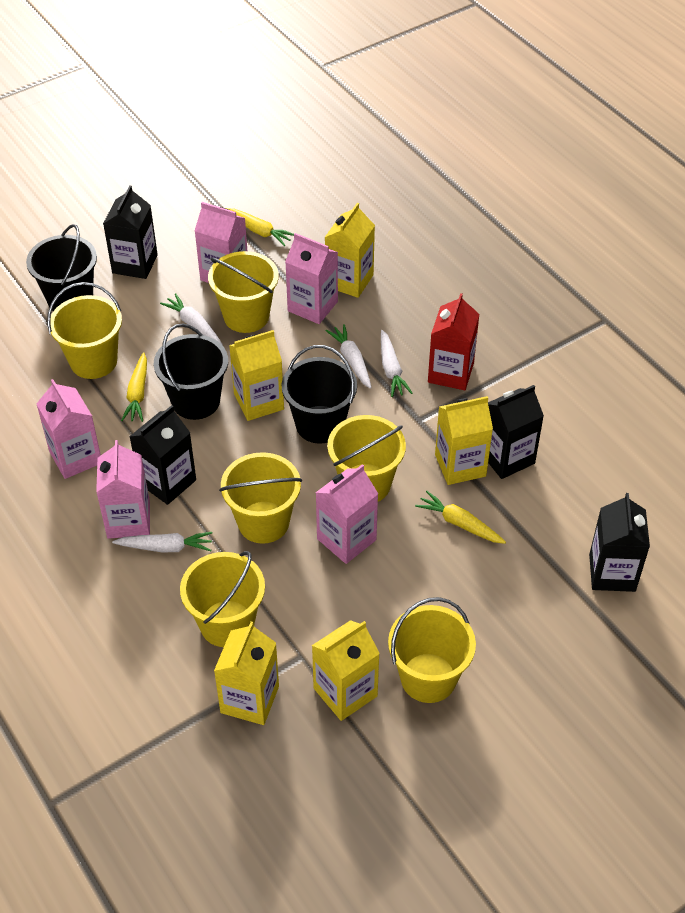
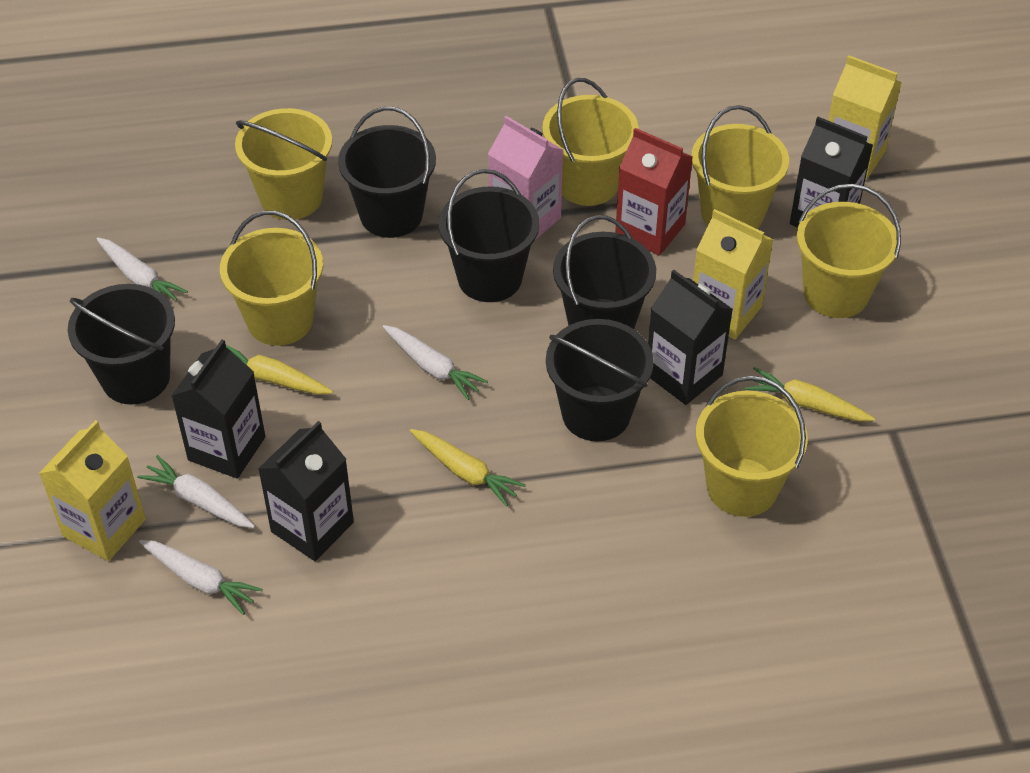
black bucket: 3 -> 5
pink carton: 5 -> 1
yellow carton: 5 -> 3

